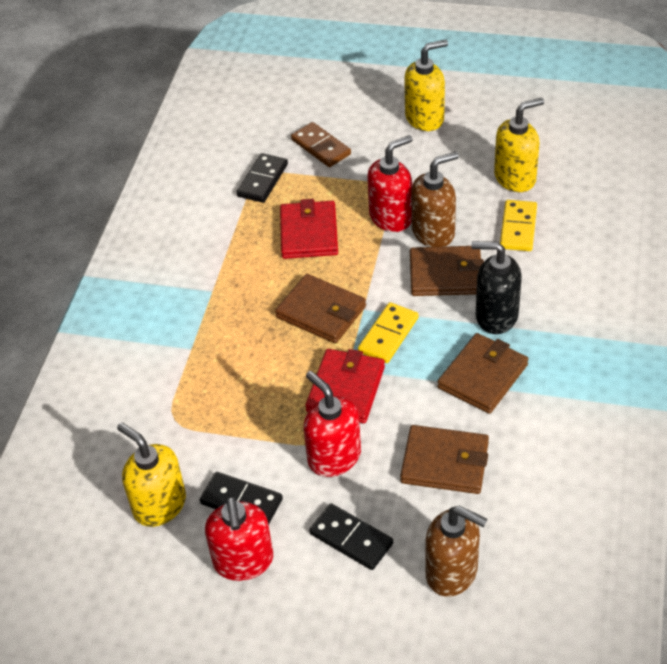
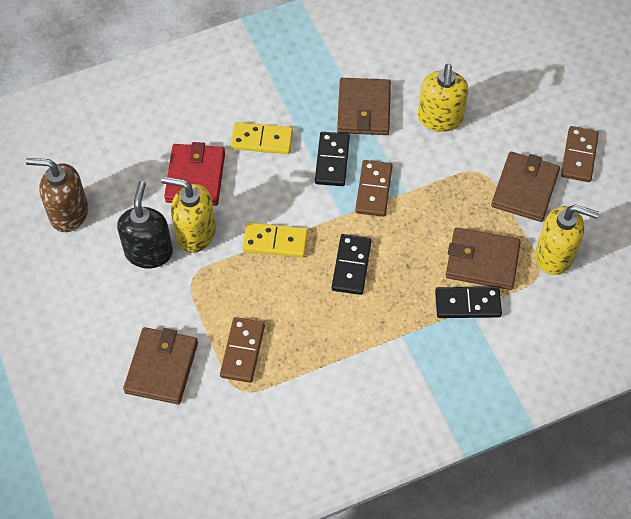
brown domino: 1 -> 3
brown soap dispenser: 2 -> 1
red soap dispenser: 3 -> 0
red wallet: 2 -> 1

